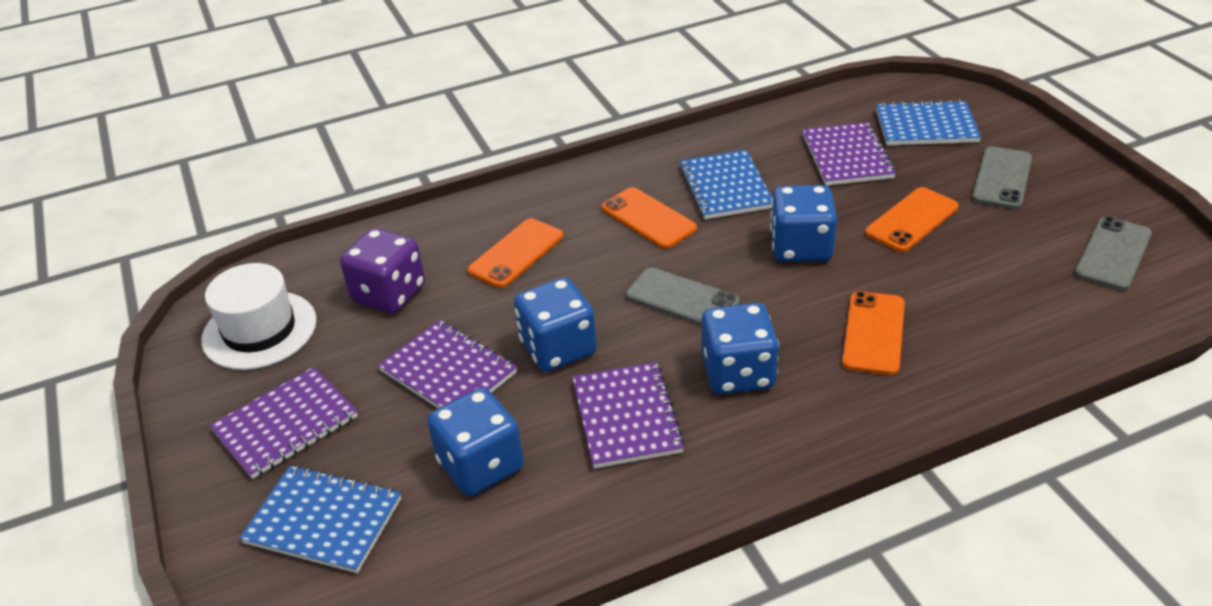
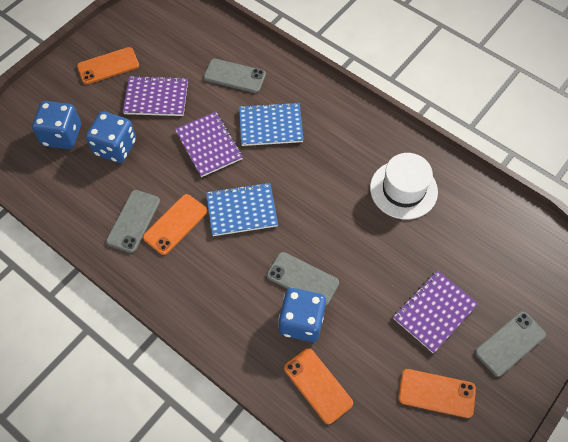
blue dice: 4 -> 3
blue notebook: 3 -> 2
grey phone: 3 -> 4
purple dice: 1 -> 0
purple notebook: 4 -> 3

